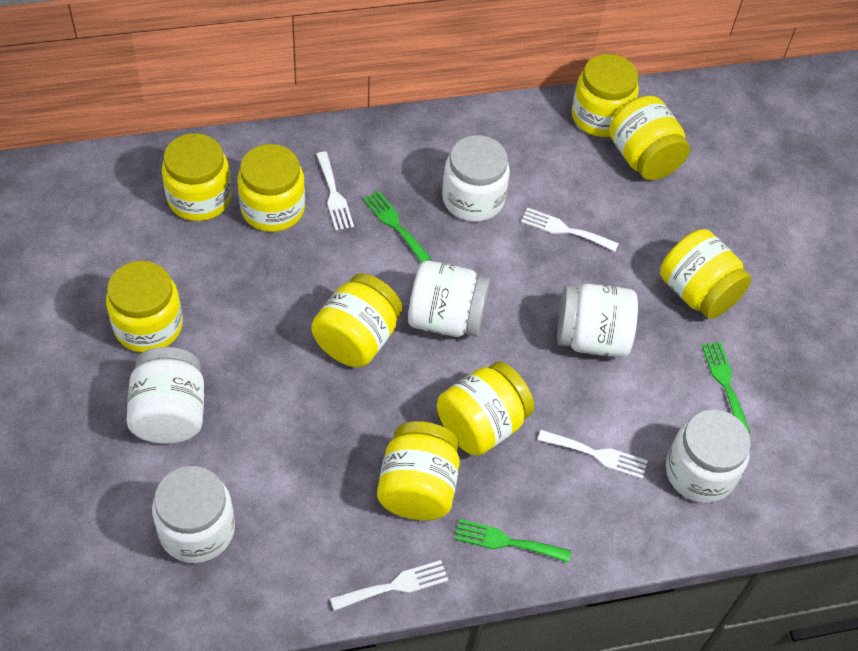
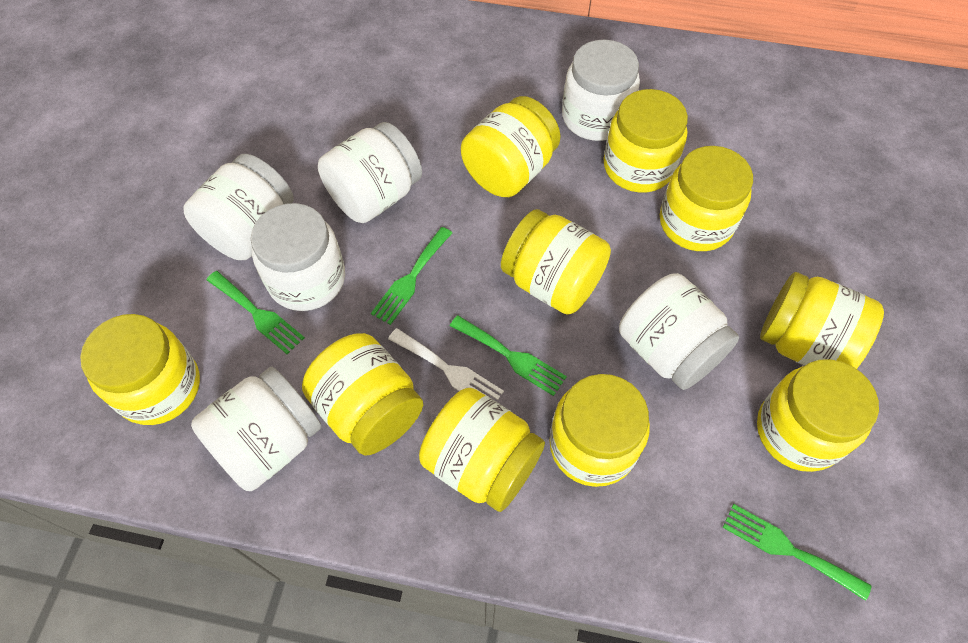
green fork: 3 -> 4
white fork: 4 -> 1
yellow jar: 9 -> 10

